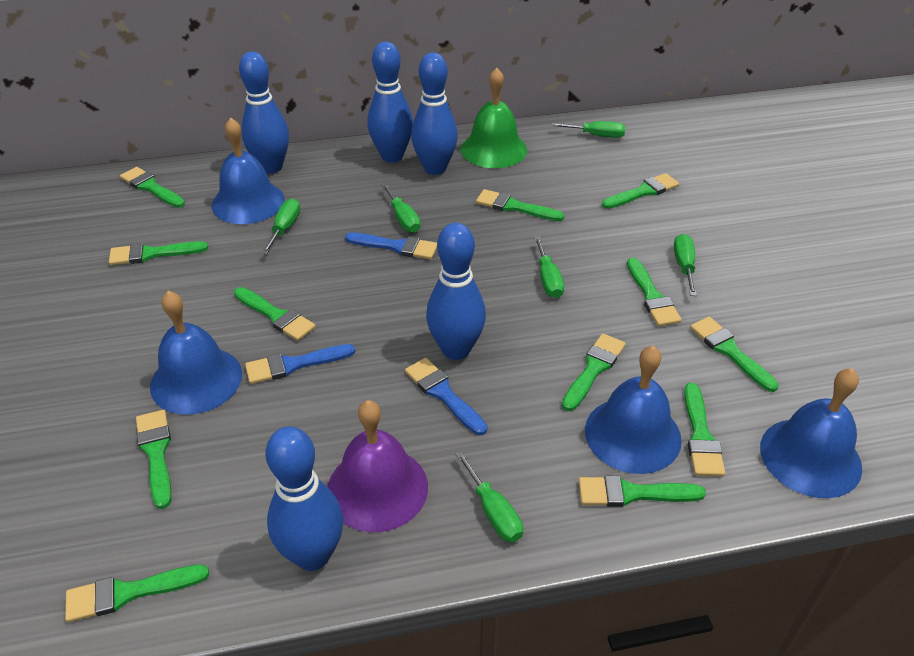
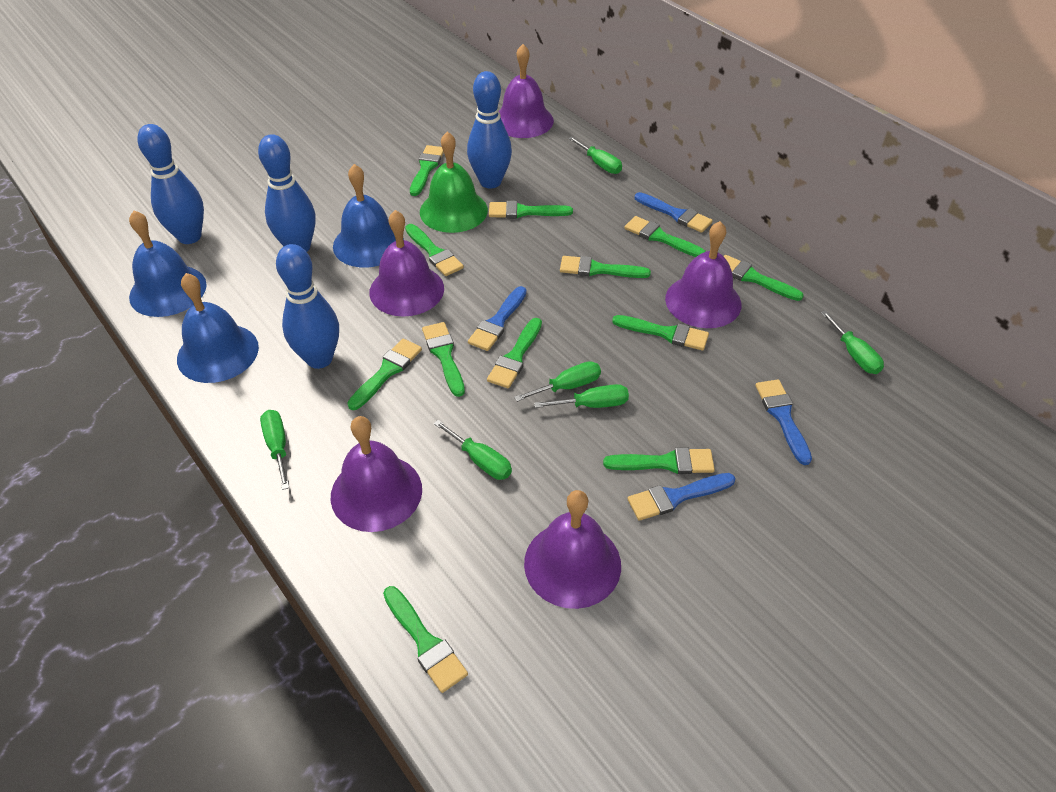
blue bell: 4 -> 3
blue bowling pin: 5 -> 4
blue brush: 3 -> 4
purple bell: 1 -> 5

